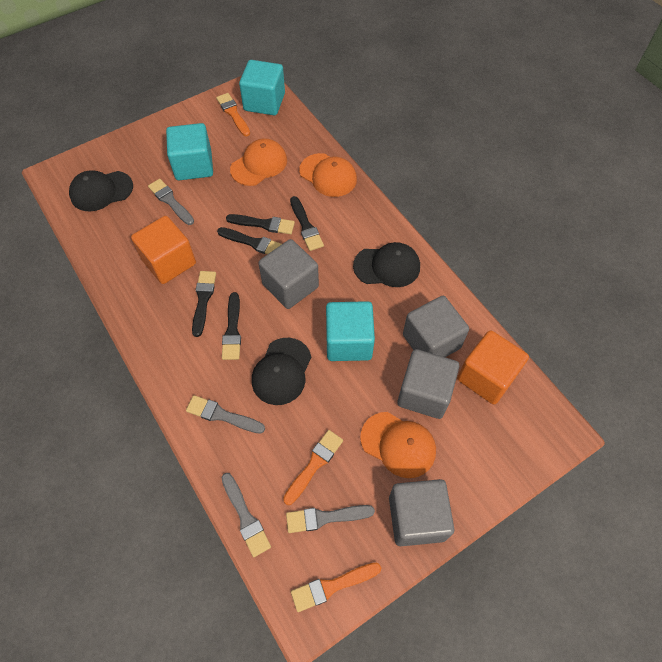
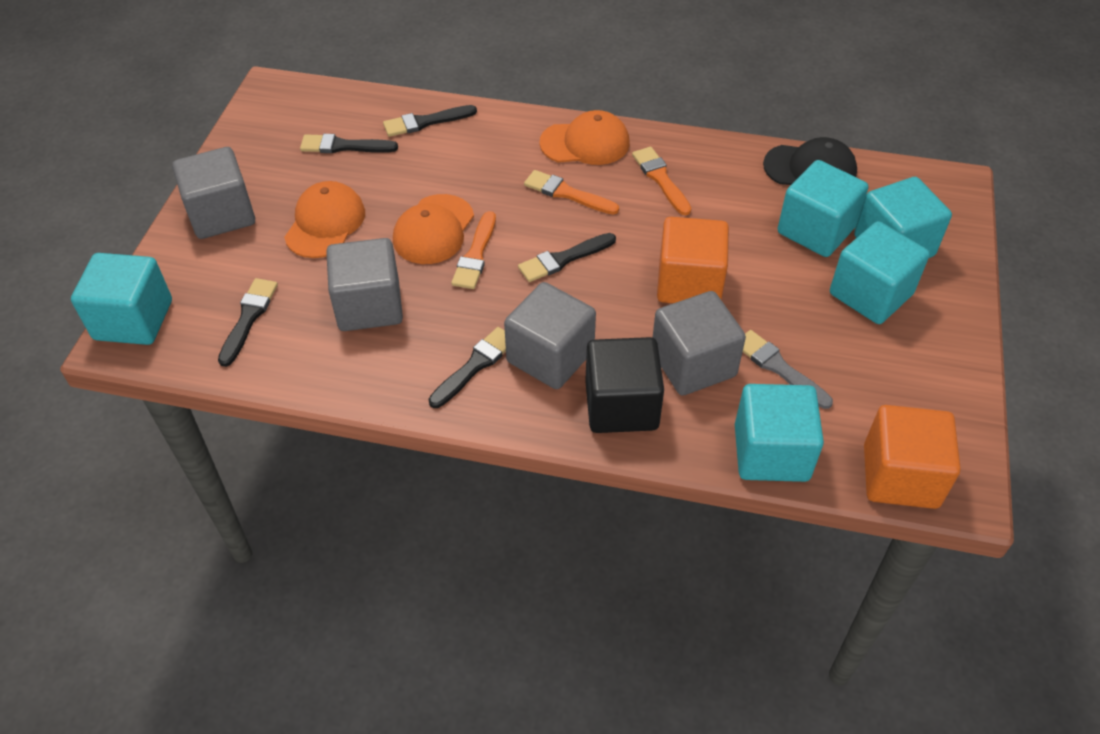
black cap: 3 -> 1
black cube: 0 -> 1
grey brush: 4 -> 1
turquoise cube: 3 -> 5

